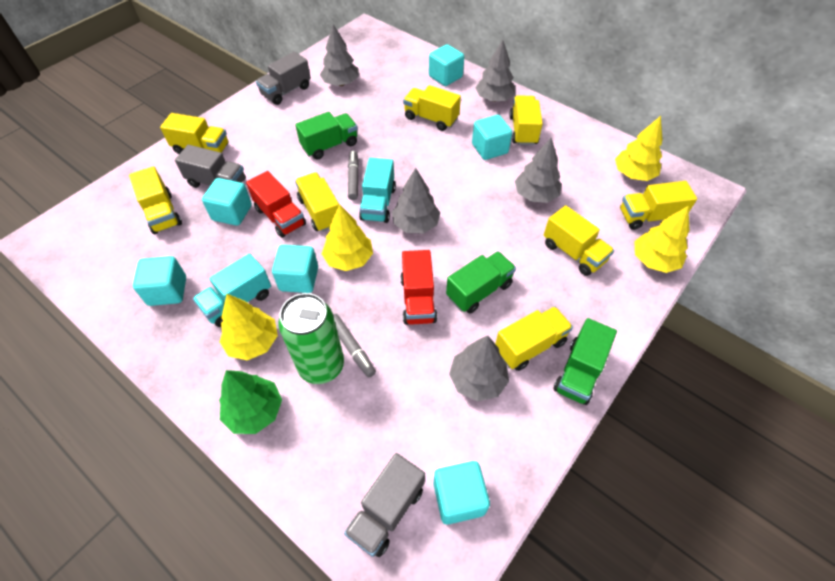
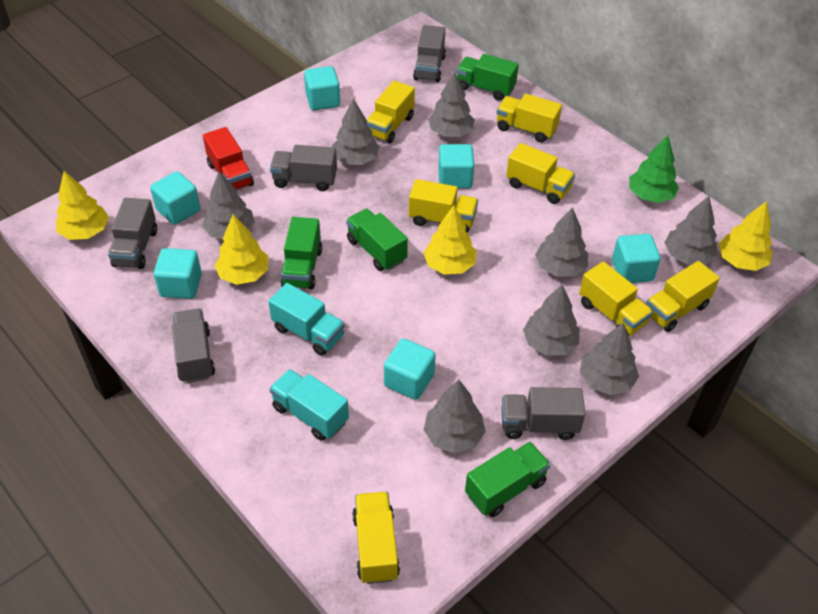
green can: 1 -> 0
green truck: 3 -> 4
grey marker: 2 -> 0
grey tree: 5 -> 8
grey truck: 3 -> 5
red truck: 2 -> 1
yellow truck: 8 -> 7

